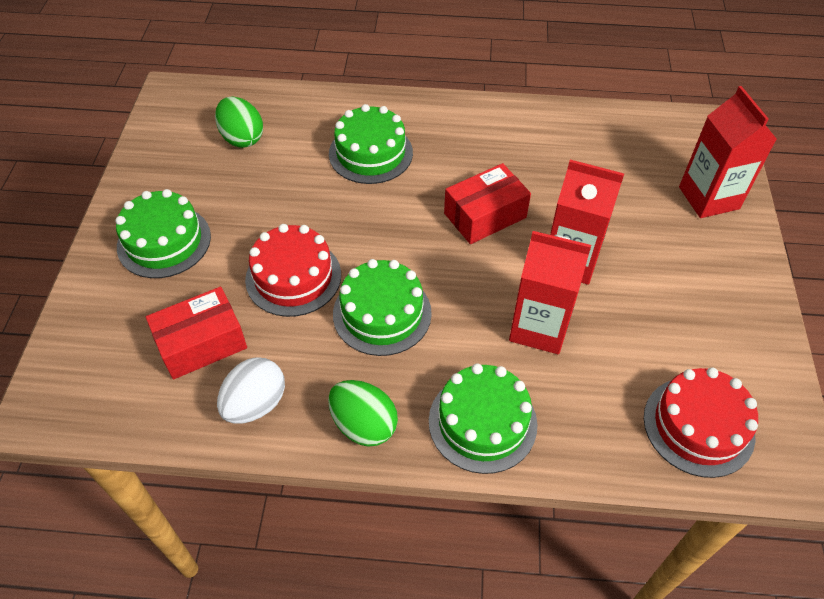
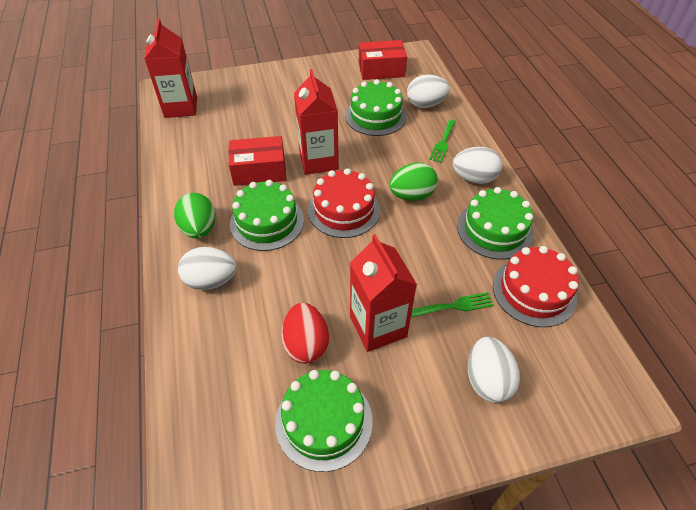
green fork: 0 -> 2
red egg: 0 -> 1
white egg: 1 -> 4

